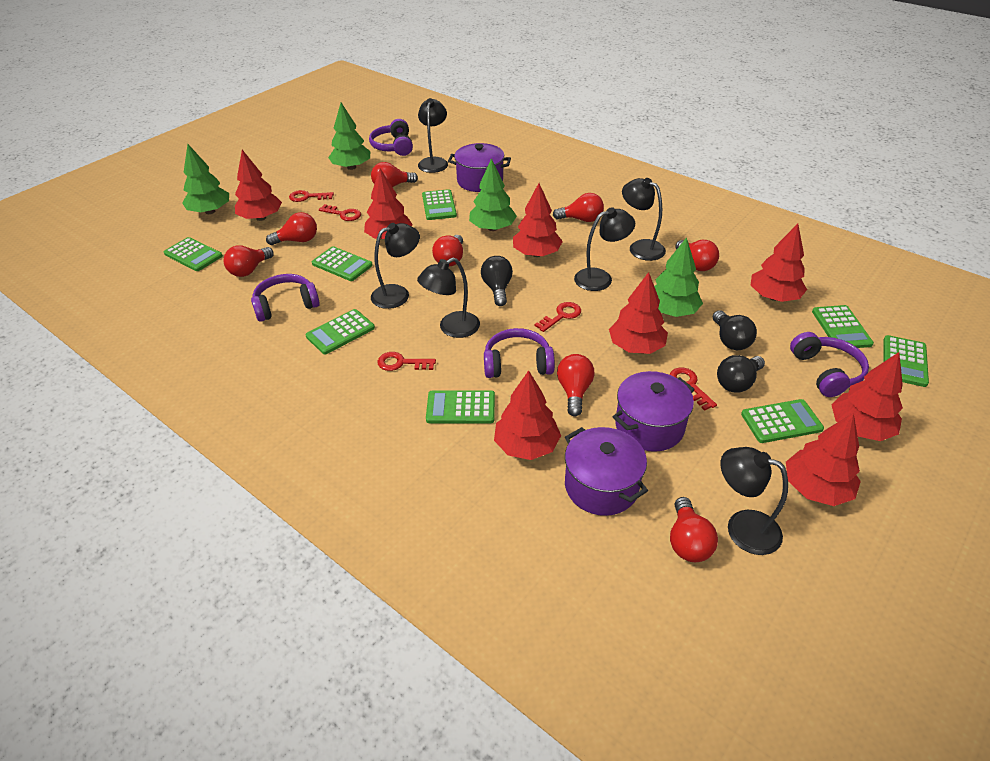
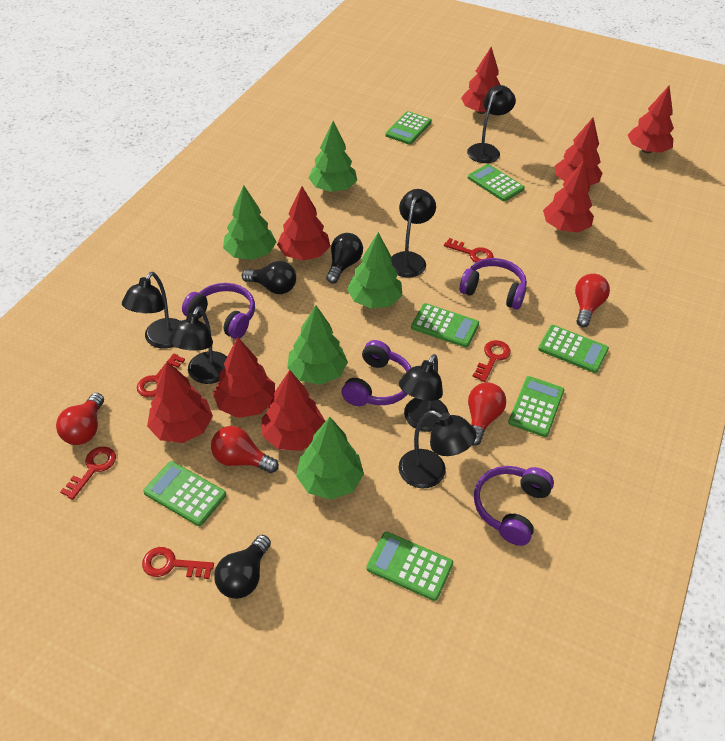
green calculator: 8 -> 7
green tree: 4 -> 5
purple pot: 3 -> 0
red light bulb: 8 -> 4

